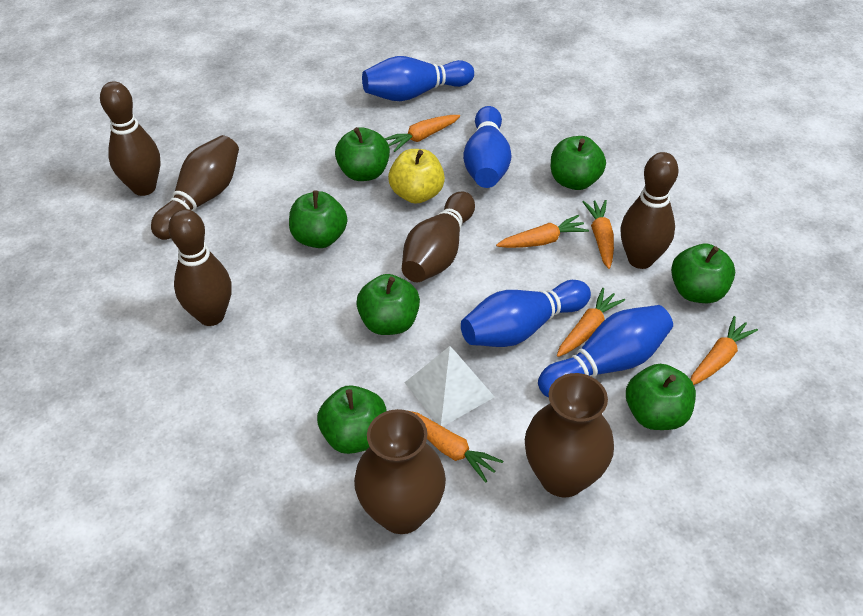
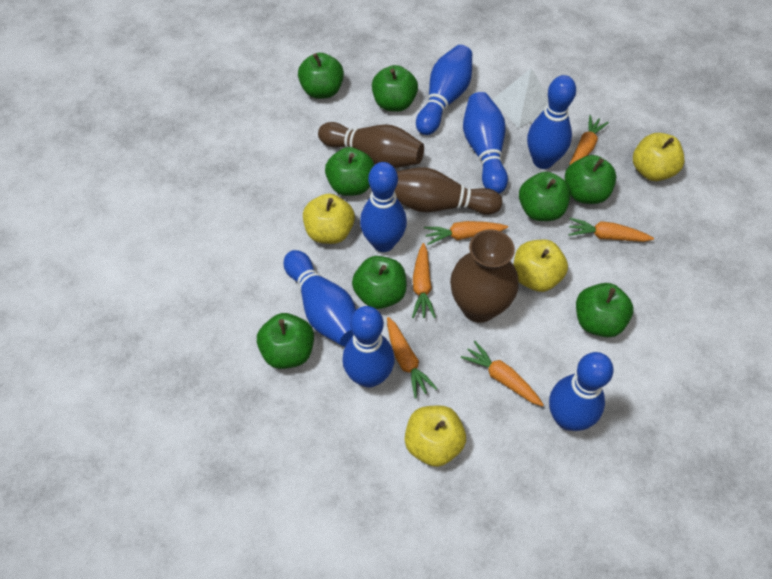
blue bowling pin: 4 -> 7
brown bowling pin: 5 -> 2
brown vase: 2 -> 1
green apple: 7 -> 8
yellow apple: 1 -> 4

